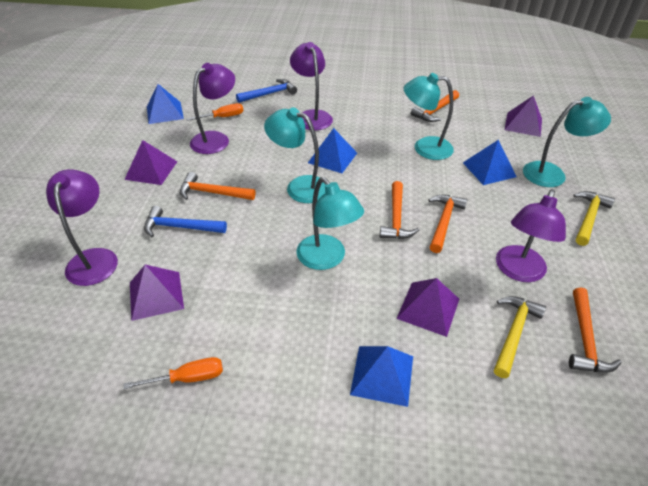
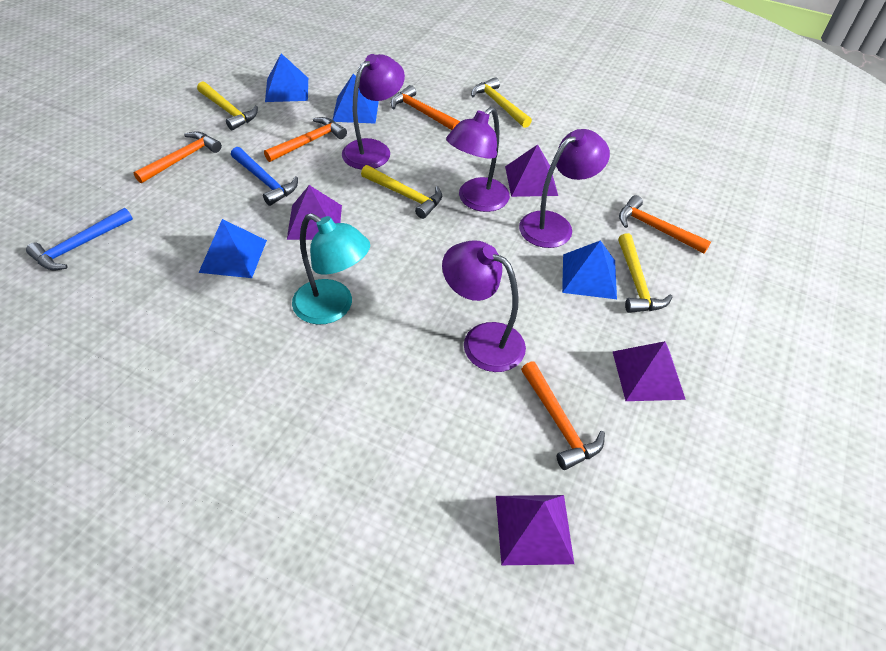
orange screwdriver: 2 -> 0
turquoise lamp: 4 -> 1
yellow hammer: 2 -> 4

